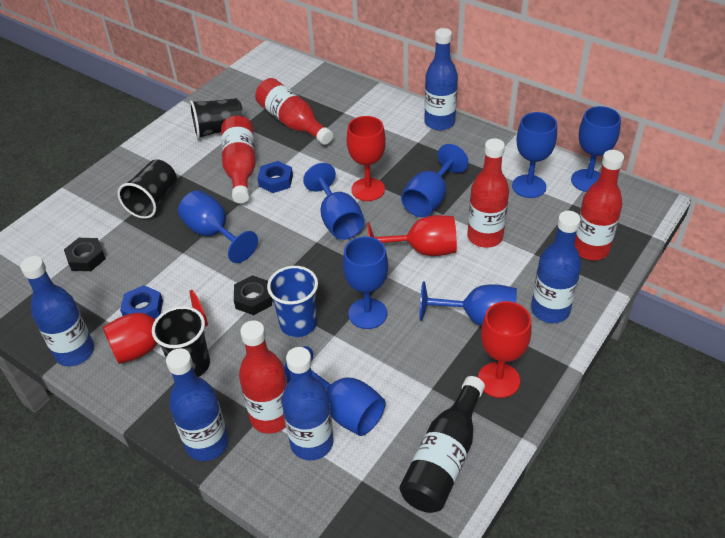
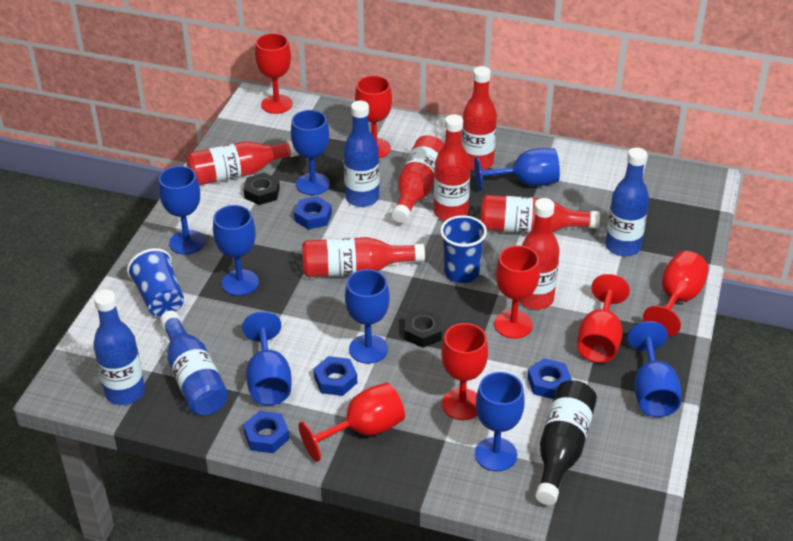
black cup: 3 -> 0
blue bottle: 5 -> 4
blue cup: 1 -> 2
blue nut: 2 -> 4
red bottle: 5 -> 7
red goblet: 4 -> 7

